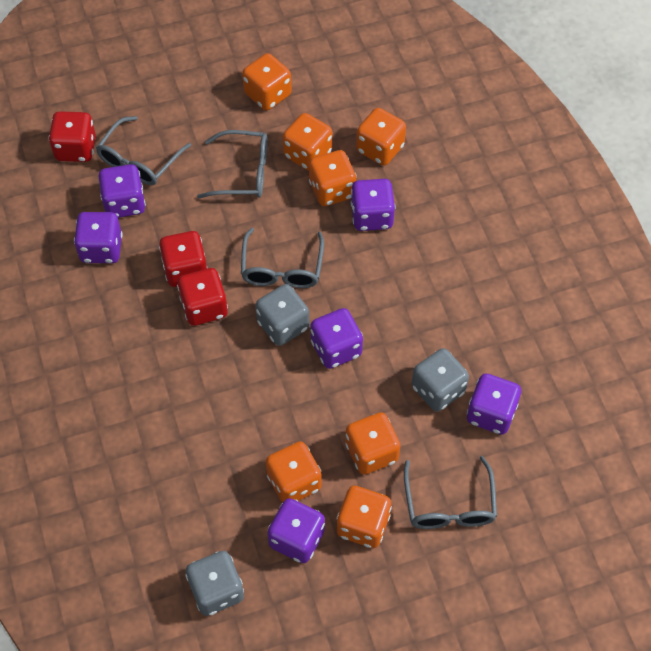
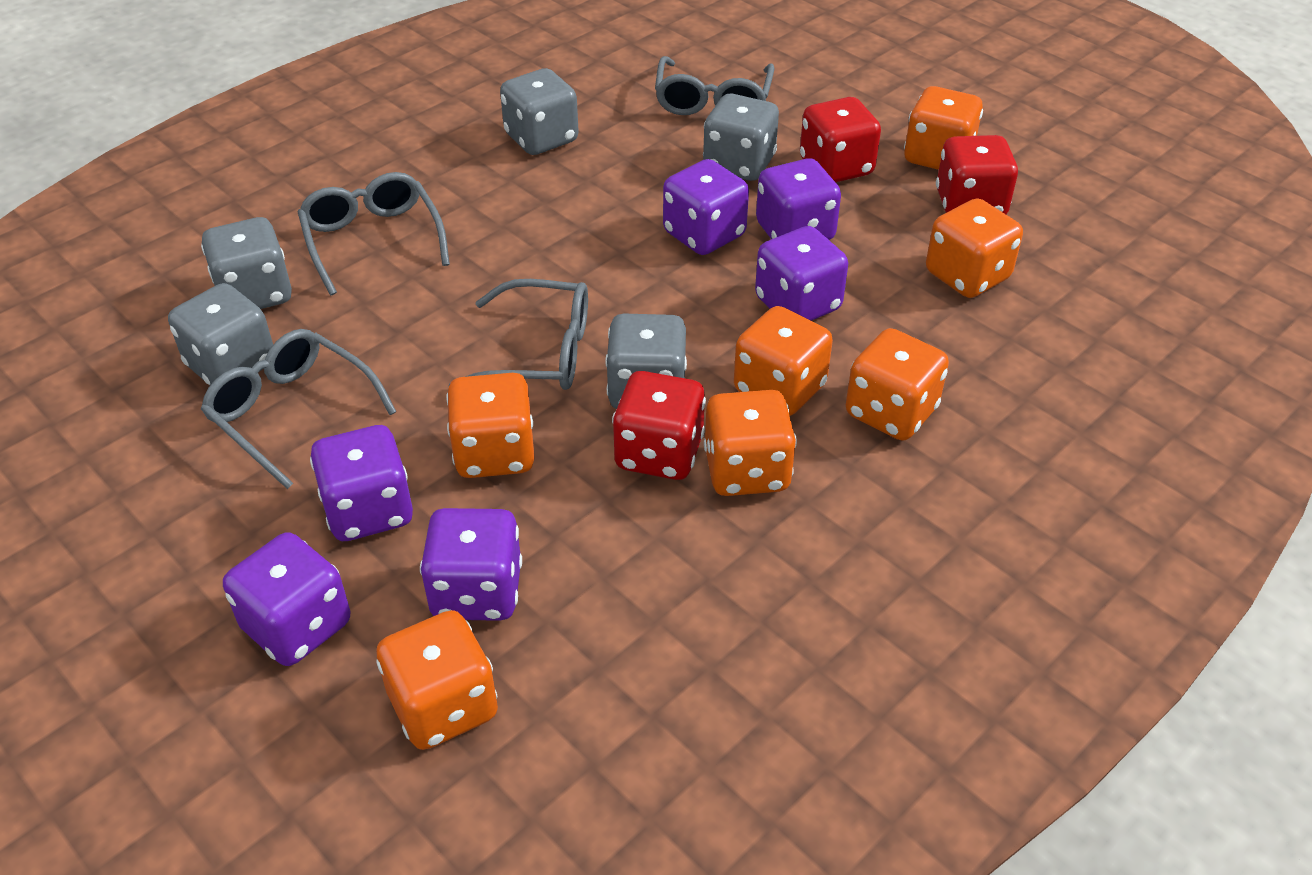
grey dice: 3 -> 5

